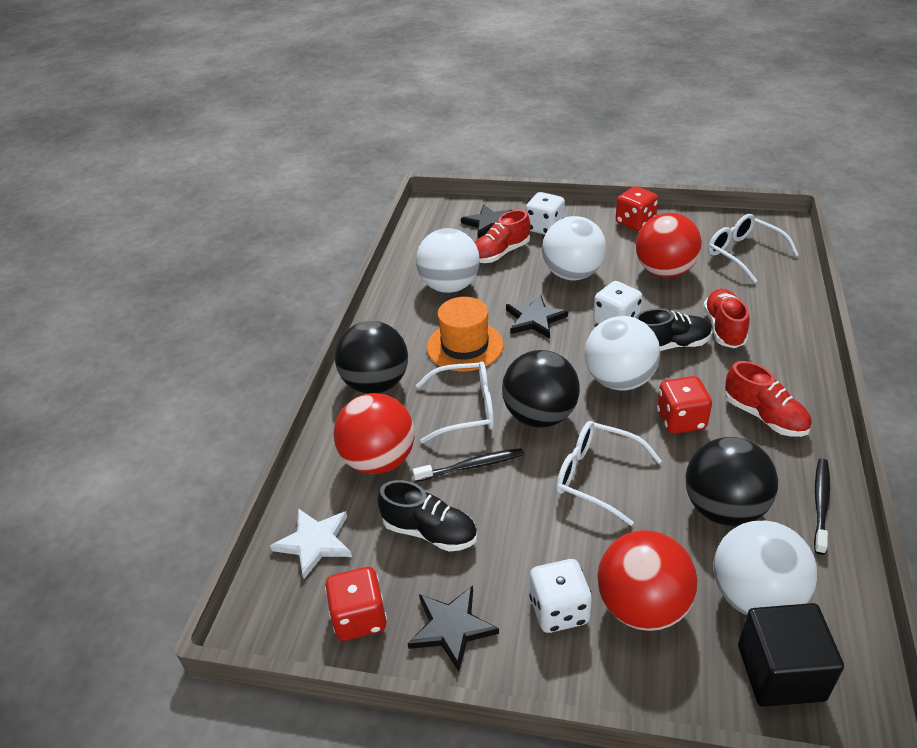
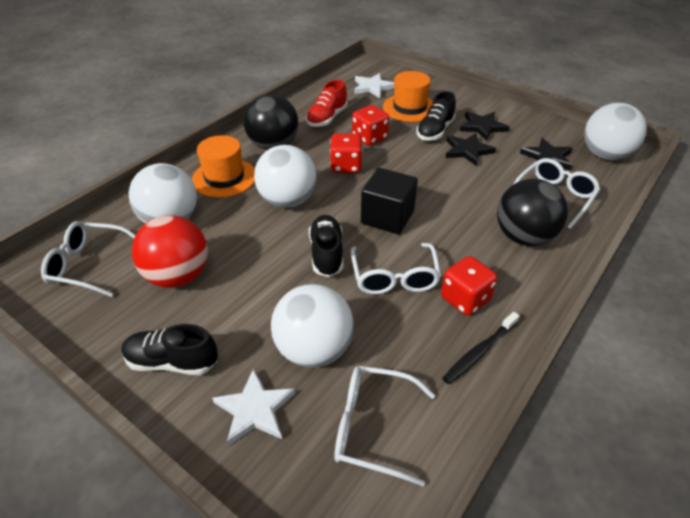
black ball: 3 -> 2
black shoe: 2 -> 3
black toothbrush: 2 -> 1
orange hat: 1 -> 2
red ball: 3 -> 1
red shoe: 3 -> 1
white dice: 3 -> 0
white glasses: 3 -> 4
white star: 1 -> 2

